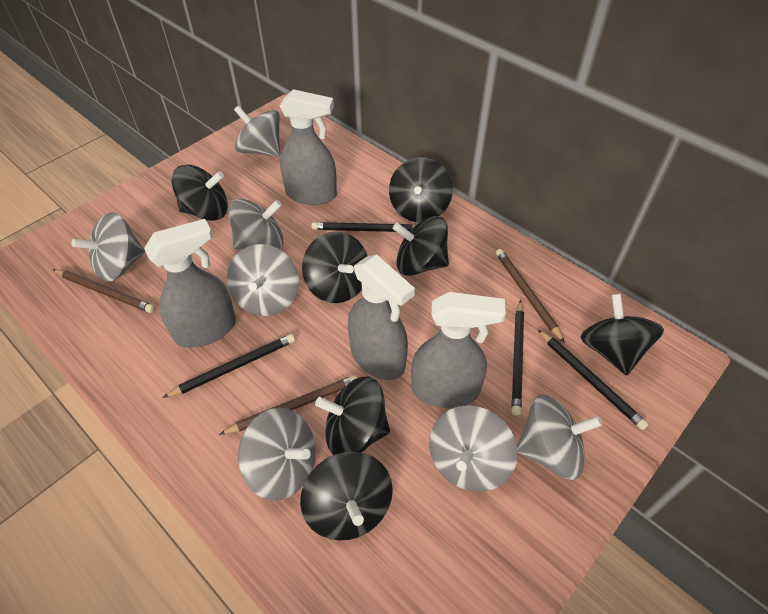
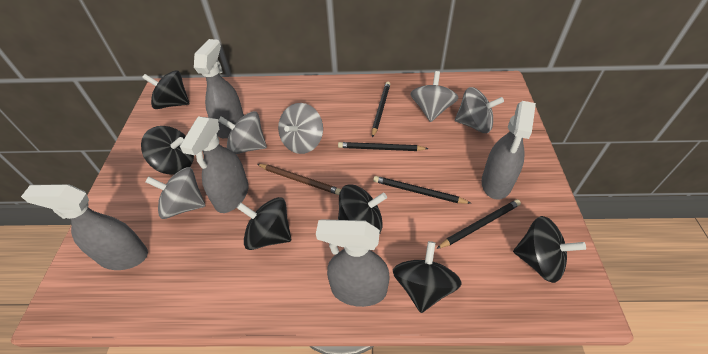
black spinning top: 7 -> 6
brown pencil: 3 -> 1
grey spinning top: 7 -> 5
grey spray bottle: 4 -> 5

